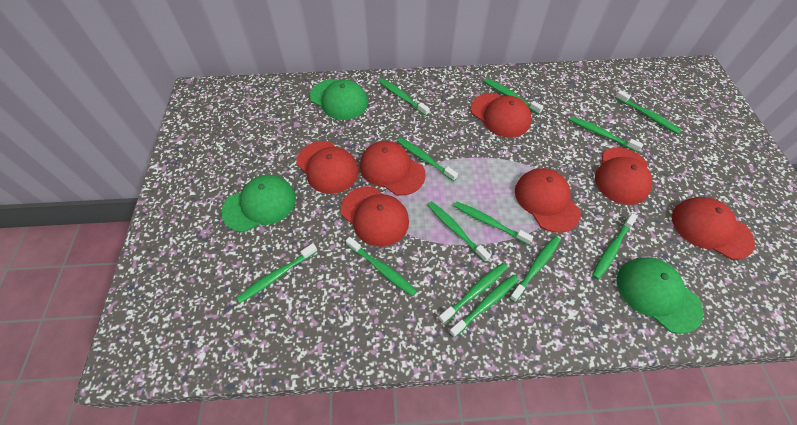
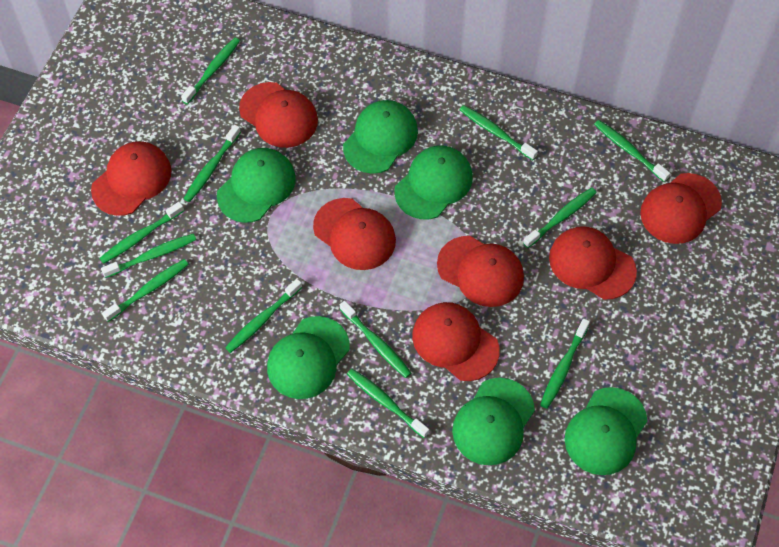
green cap: 3 -> 6
green toothbrush: 13 -> 12

